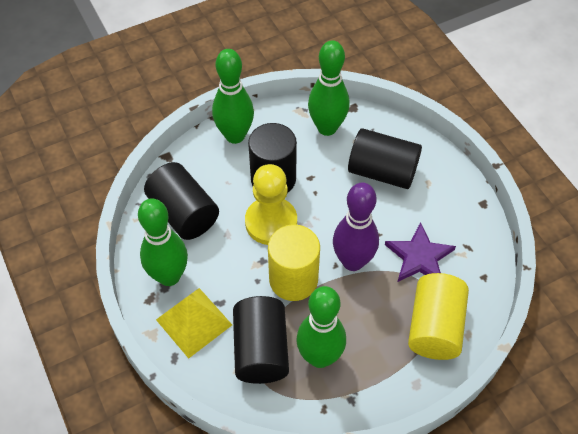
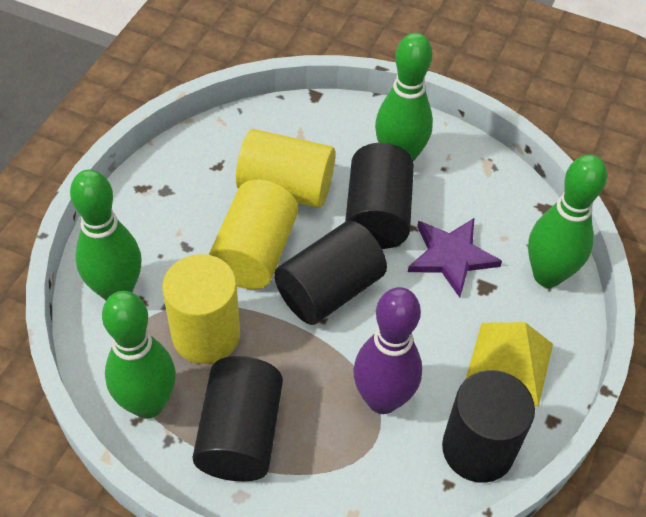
yellow cylinder: 2 -> 3
yellow pawn: 1 -> 0

